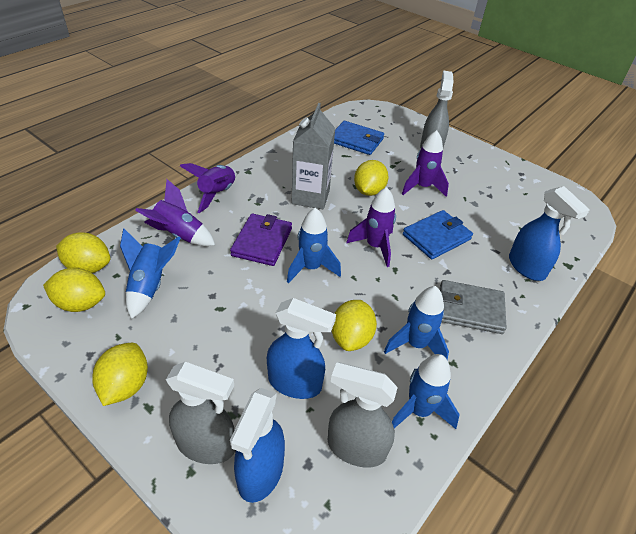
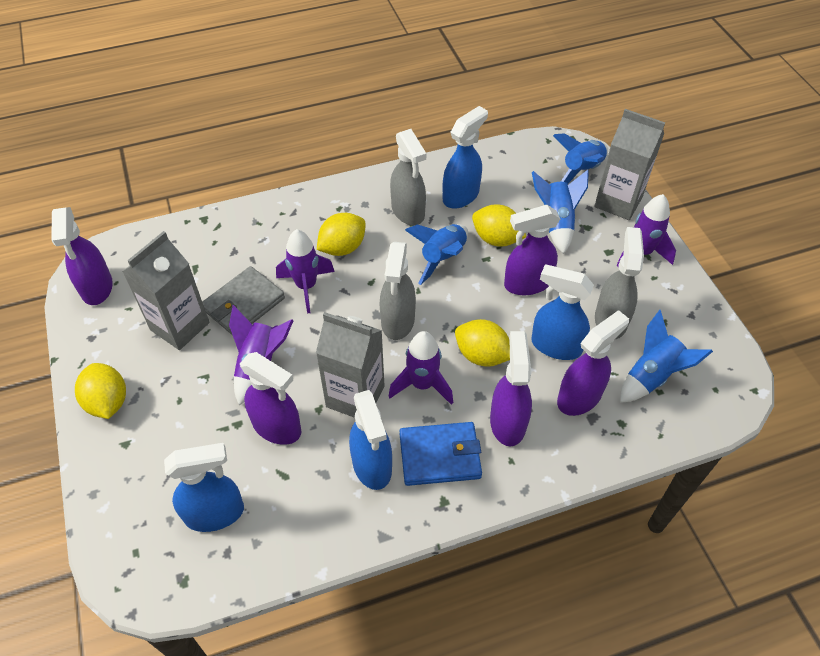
blue spray bottle: 3 -> 4
blue wallet: 2 -> 1
grey carton: 1 -> 3
purple spray bottle: 0 -> 5
purple wallet: 1 -> 0
yellow lemon: 5 -> 4

